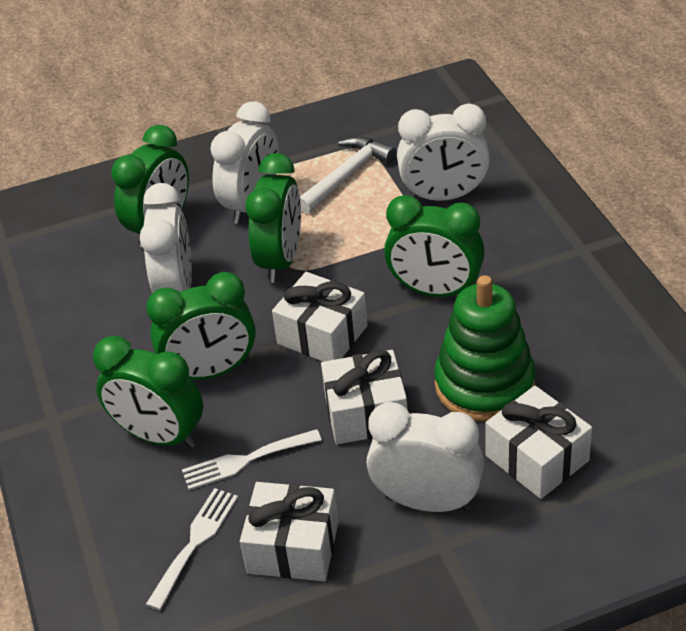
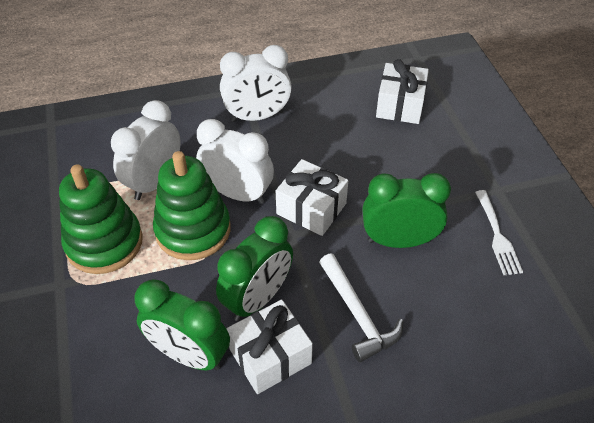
green clock: 5 -> 3
green stacking toy: 1 -> 2
white clock: 4 -> 3
white fork: 2 -> 1
white gift: 4 -> 3

